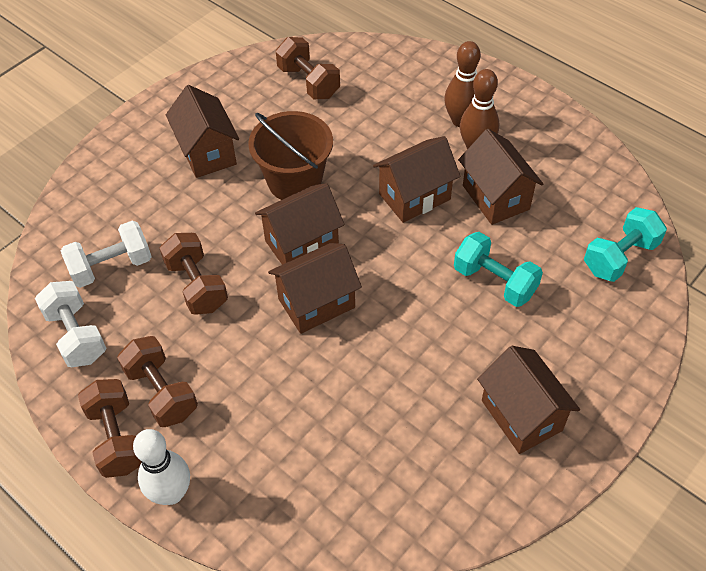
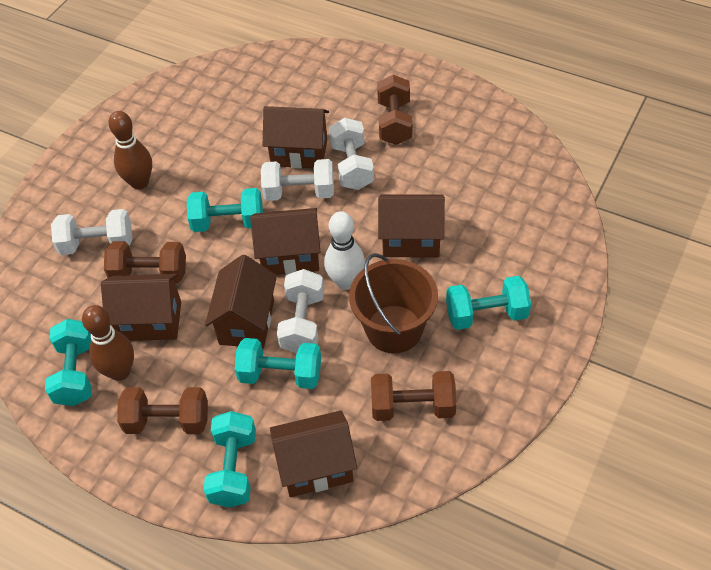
turquoise dumbbell: 2 -> 5
white dumbbell: 2 -> 4

